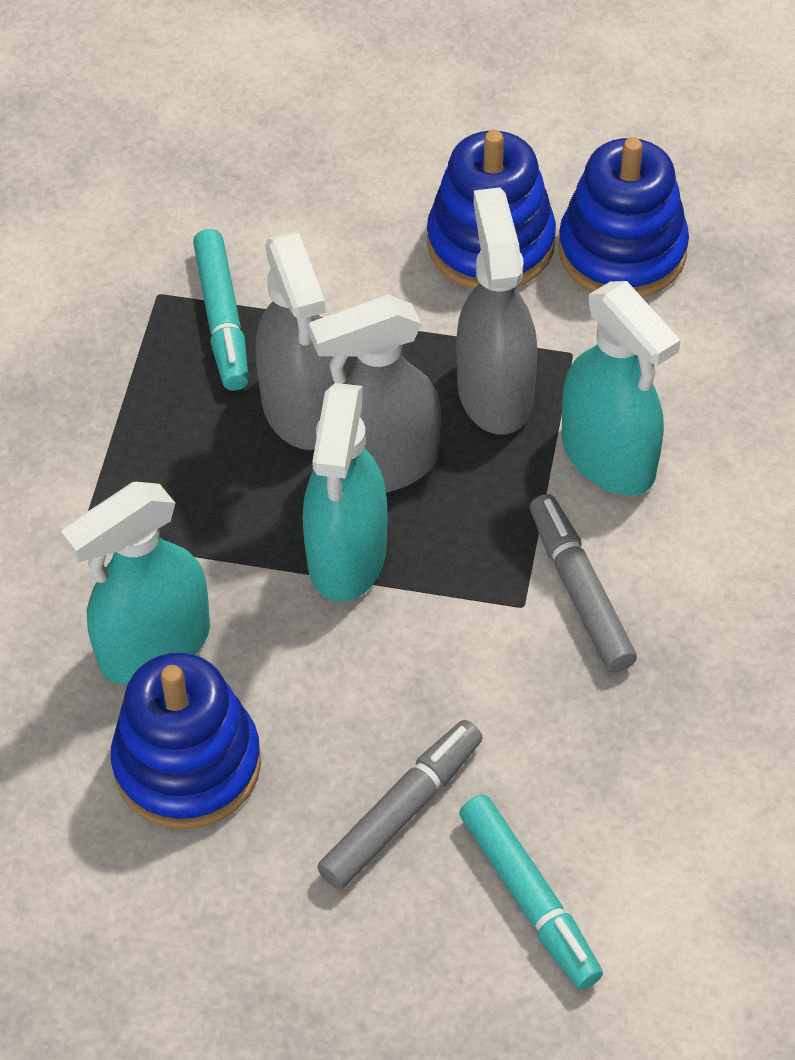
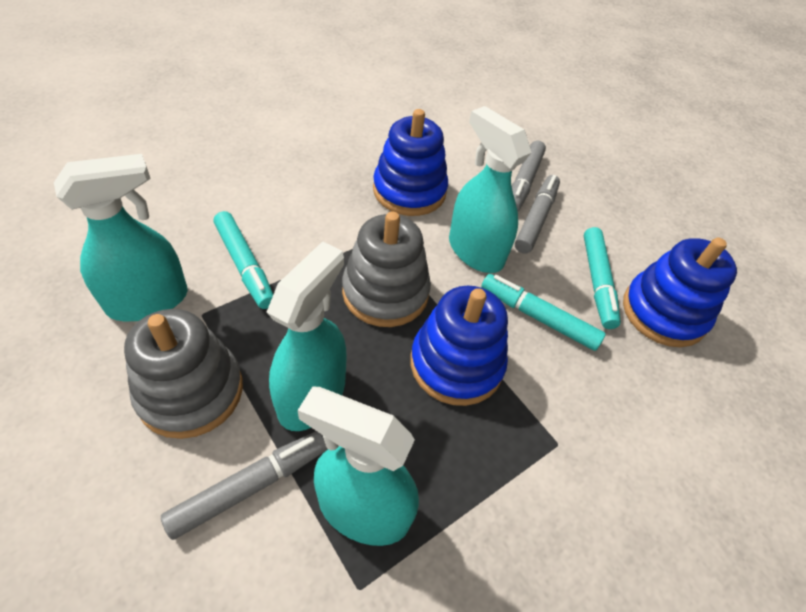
grey marker: 2 -> 3
grey spray bottle: 3 -> 0
grey stacking toy: 0 -> 2
turquoise marker: 2 -> 3
turquoise spray bottle: 3 -> 4

